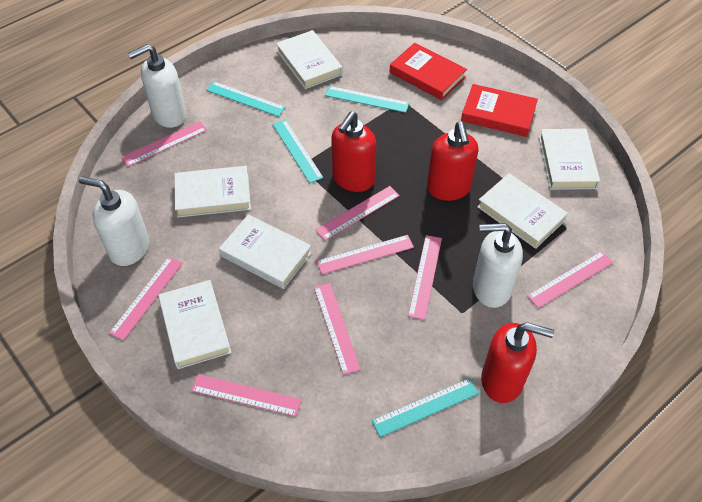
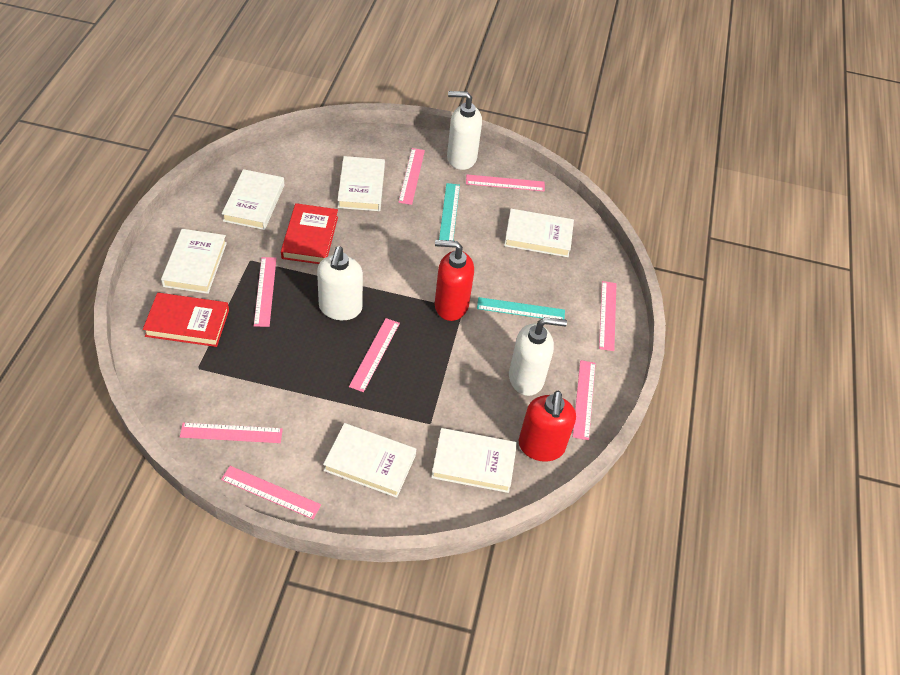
red soap dispenser: 3 -> 2
turquoise ruler: 4 -> 2

